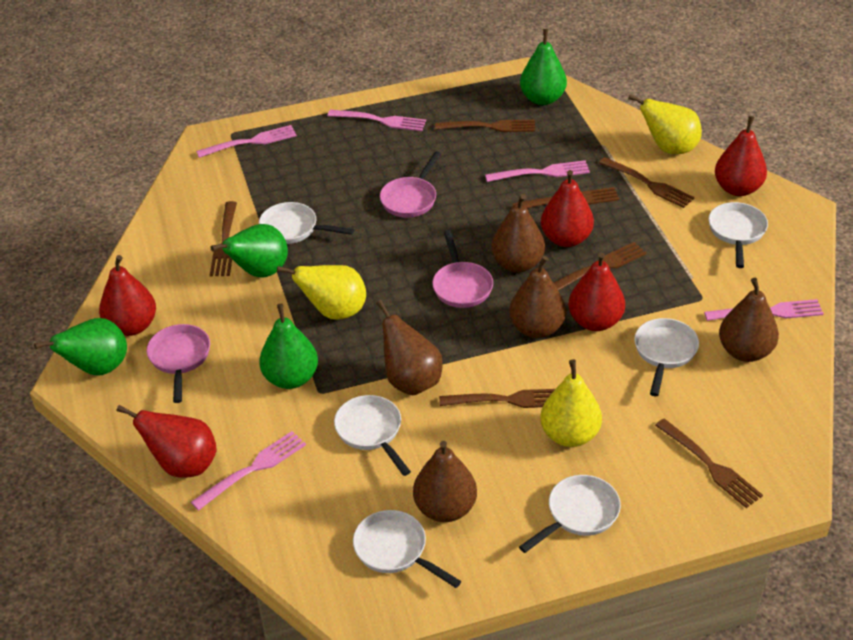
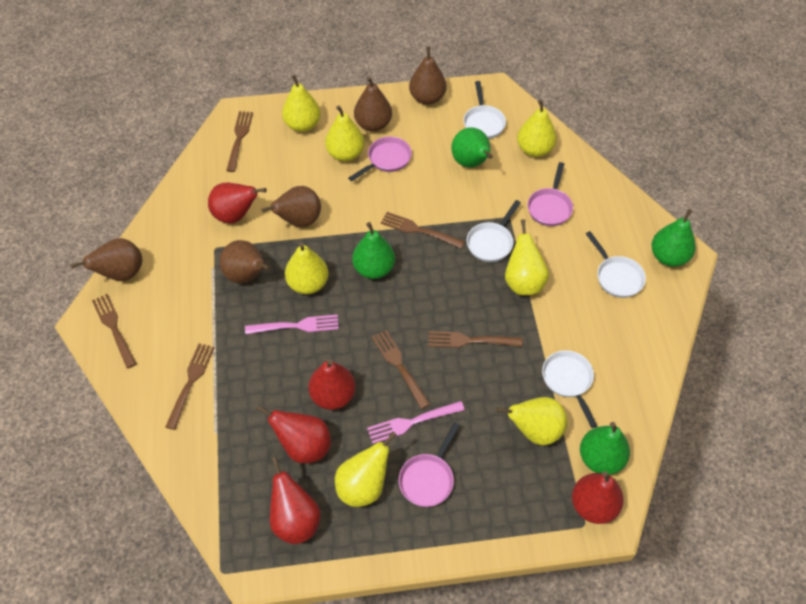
brown fork: 7 -> 6
pink fork: 5 -> 2
white pan: 6 -> 4
yellow pear: 3 -> 7

